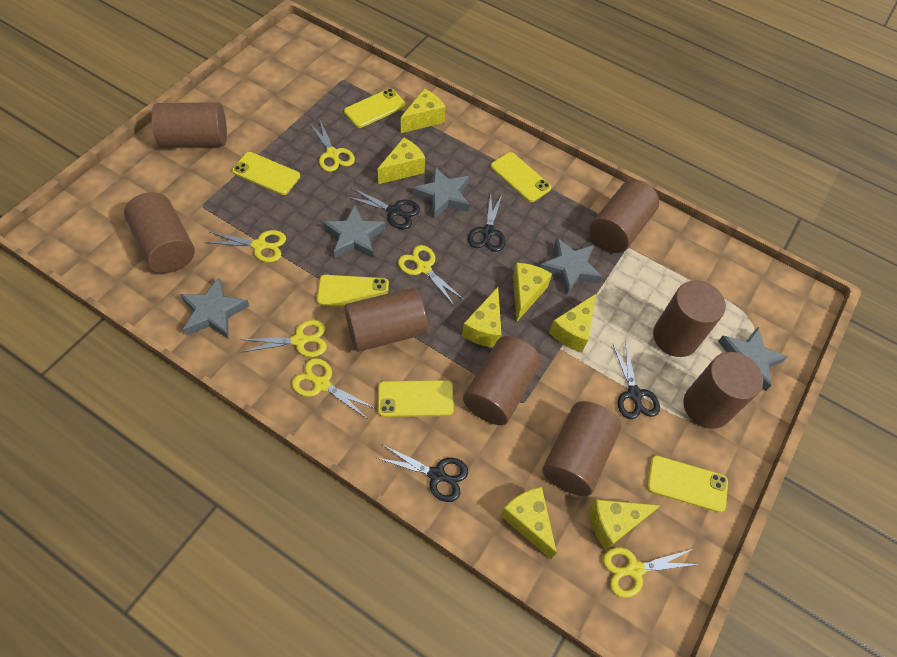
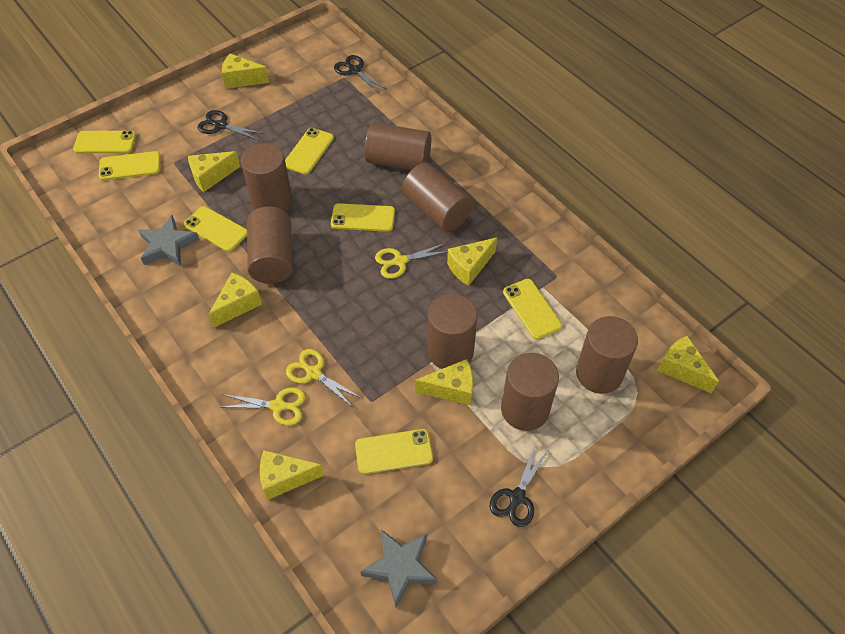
black scissors: 4 -> 3
brown cylinder: 8 -> 7
grey star: 5 -> 2
yellow phone: 6 -> 7
yellow scissors: 6 -> 3

